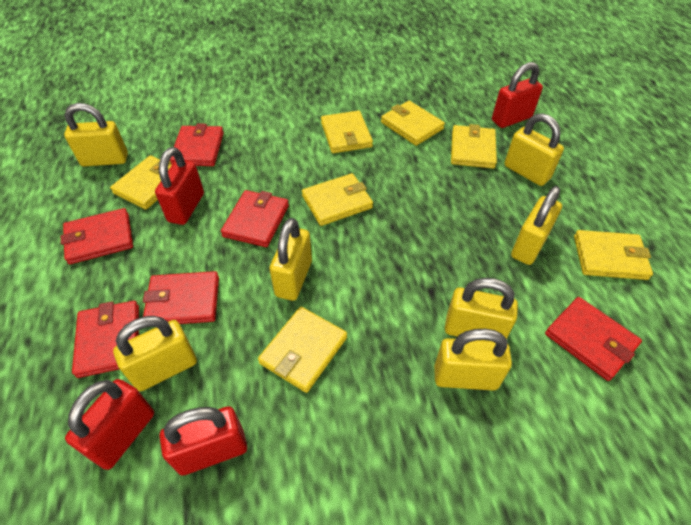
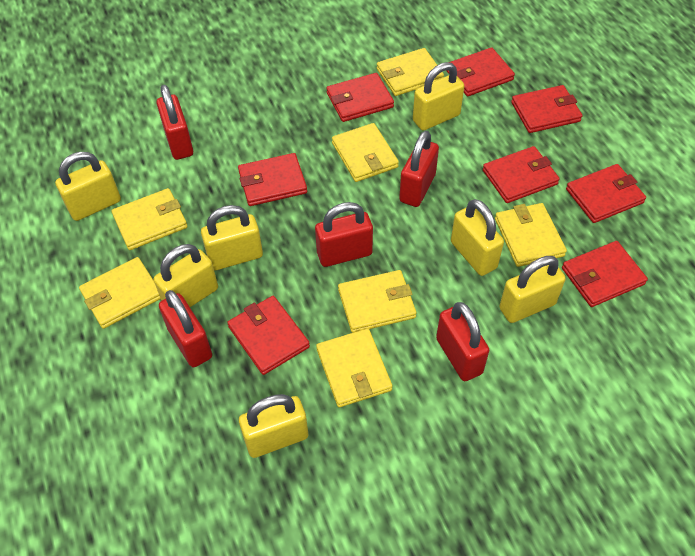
red padlock: 4 -> 5
red wallet: 6 -> 8

